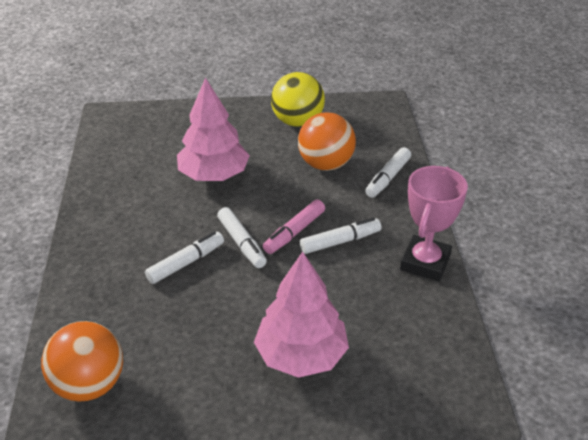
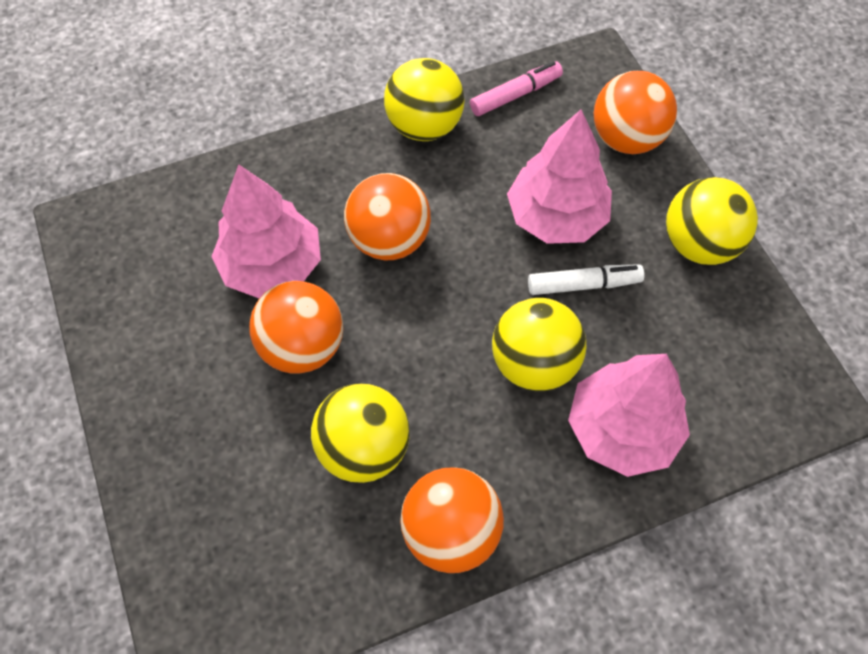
orange ball: 2 -> 4
pink tree: 2 -> 3
pink trophy: 1 -> 0
white marker: 4 -> 1
yellow ball: 1 -> 4

